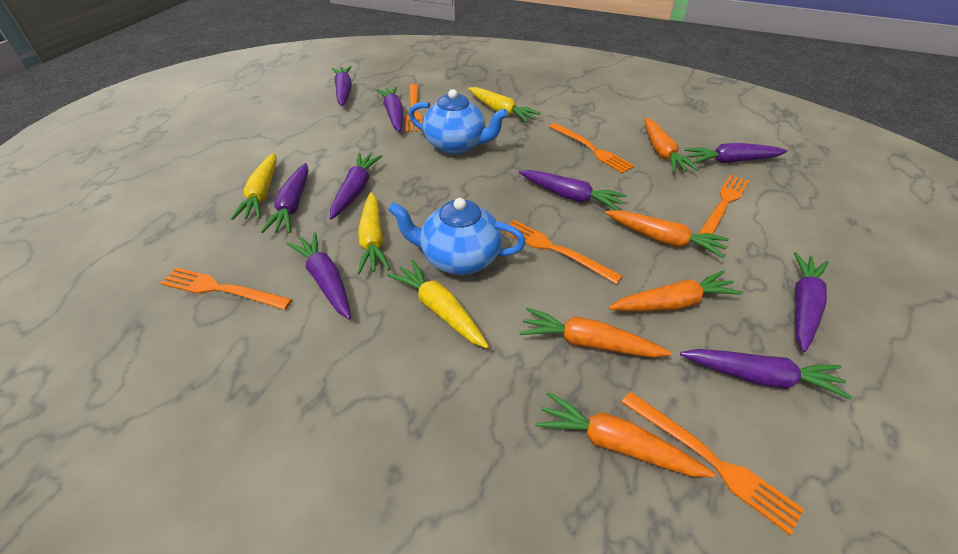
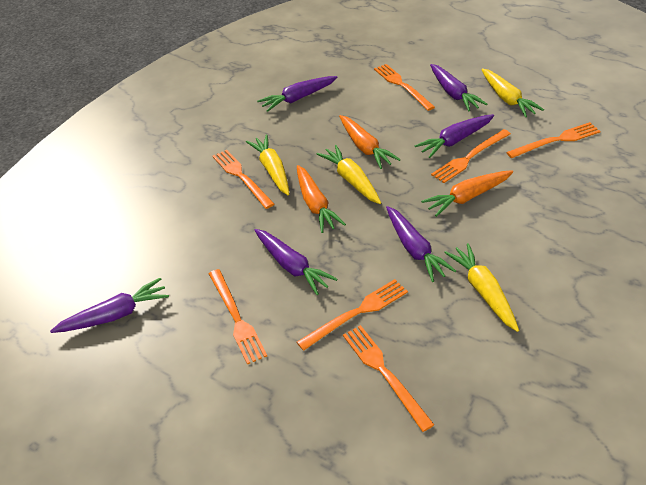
blue teapot: 2 -> 0
orange carrot: 5 -> 3
orange fork: 6 -> 7
purple carrot: 9 -> 6

